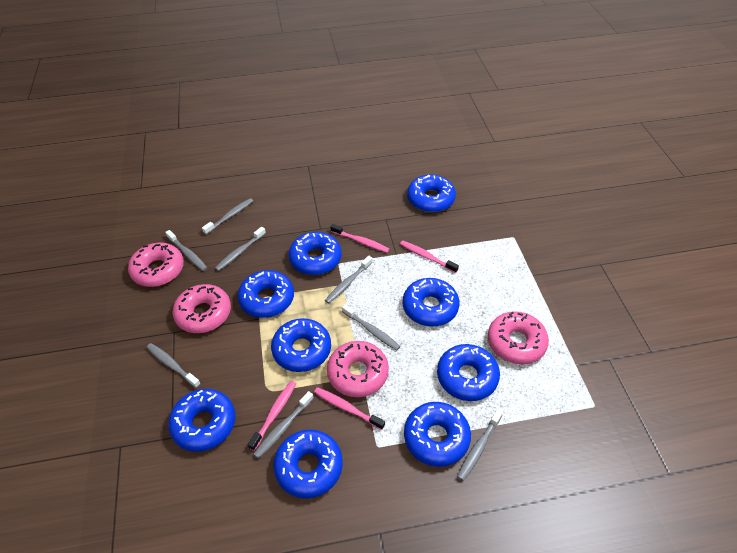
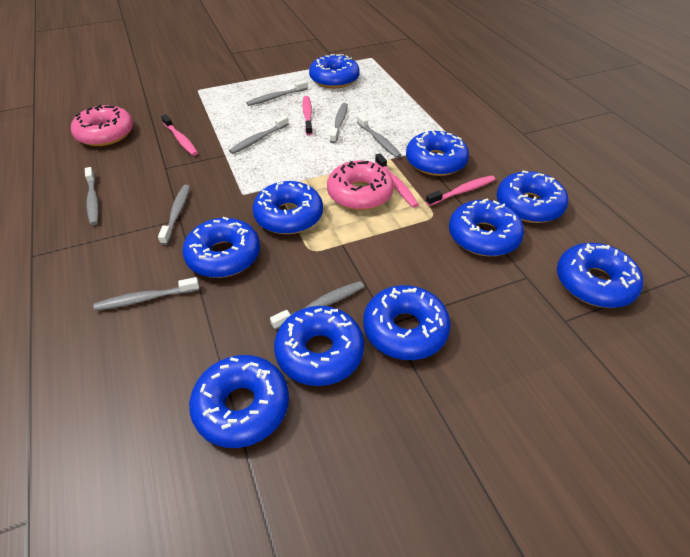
blue donut: 9 -> 10
pink donut: 4 -> 2

